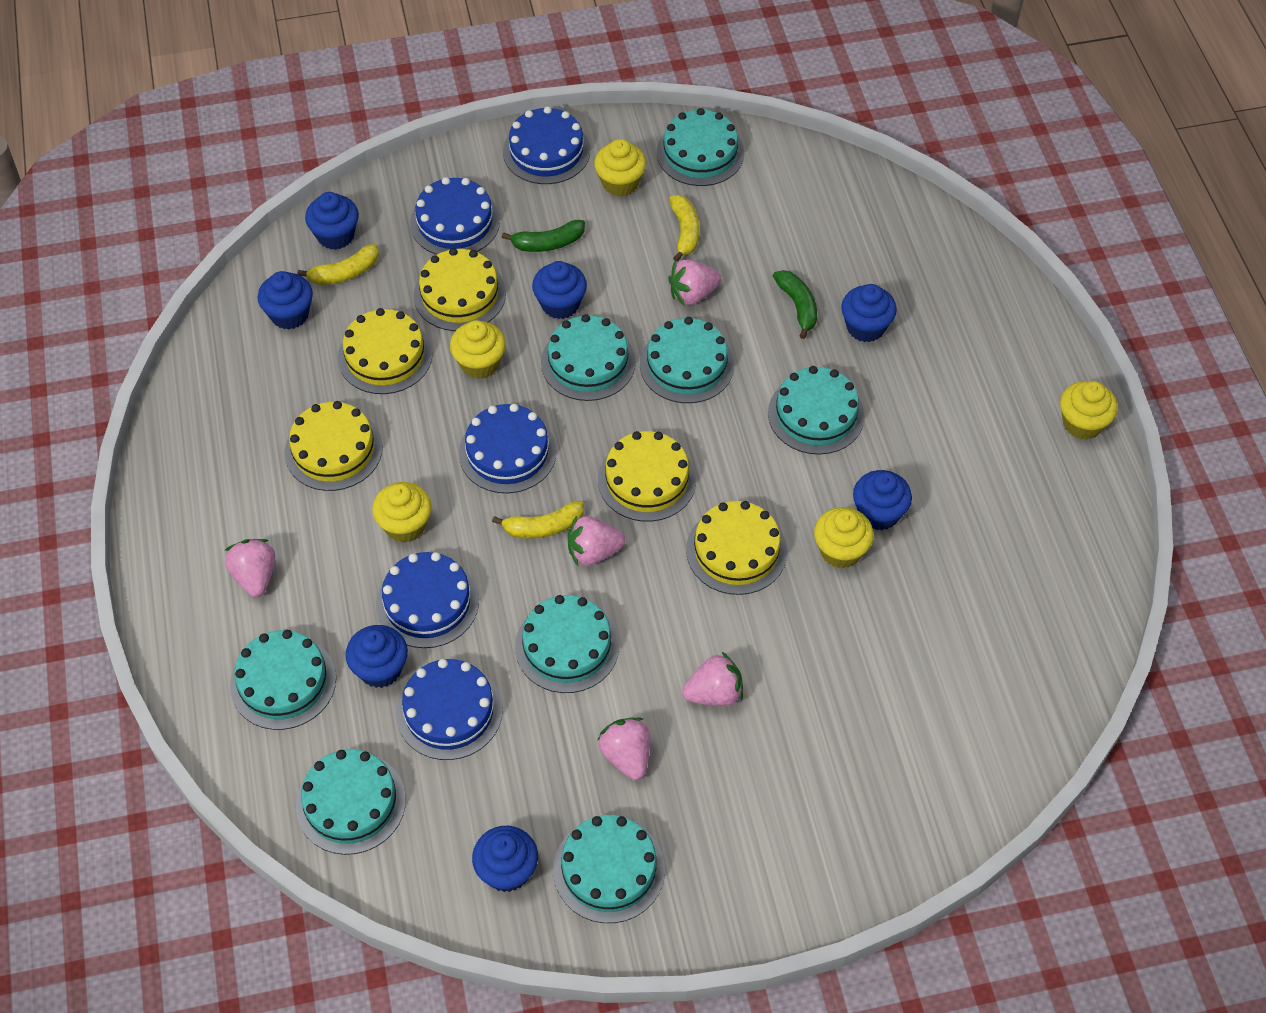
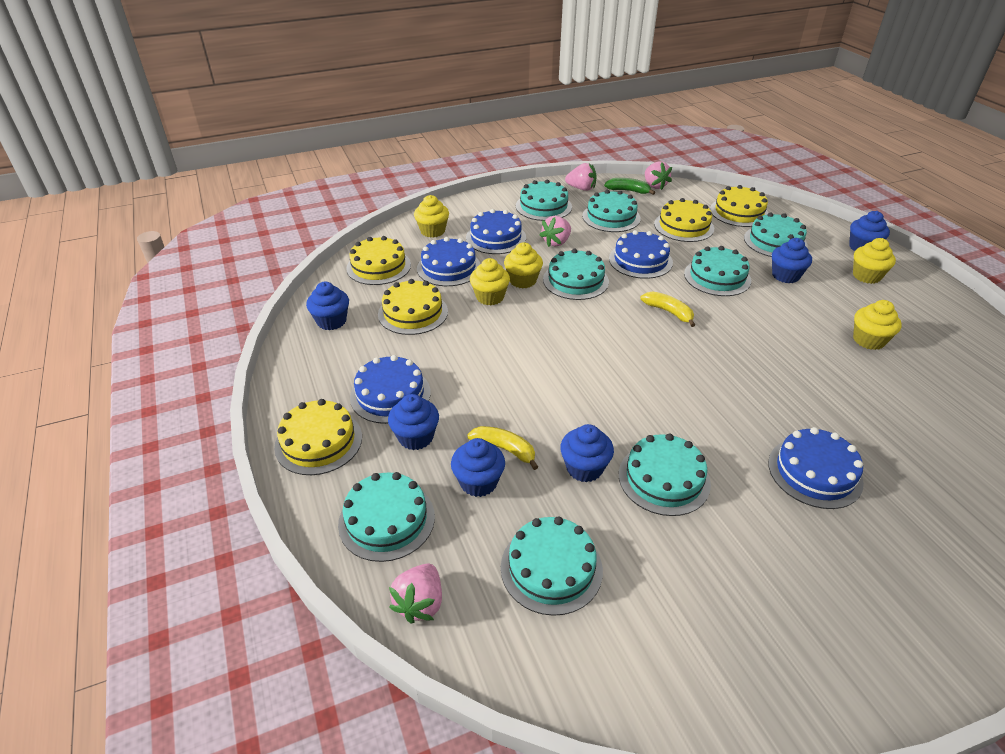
blue cupcake: 7 -> 6
green banana: 2 -> 1
pink strawberry: 5 -> 4
yellow banana: 3 -> 2

